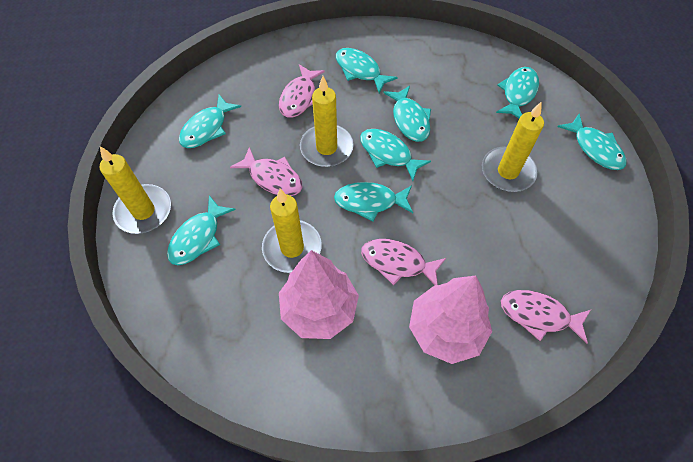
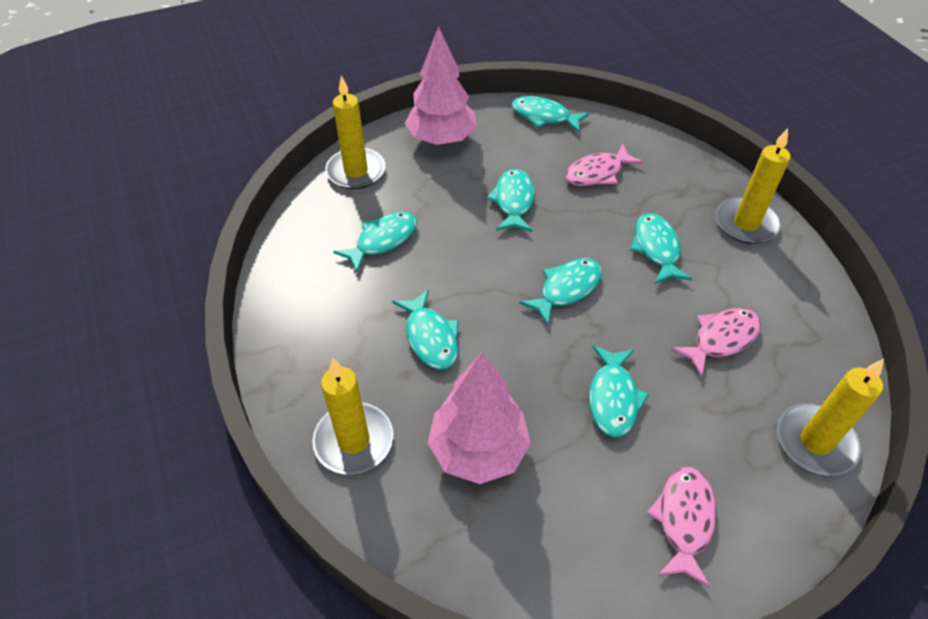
pink fish: 4 -> 3
turquoise fish: 8 -> 7

